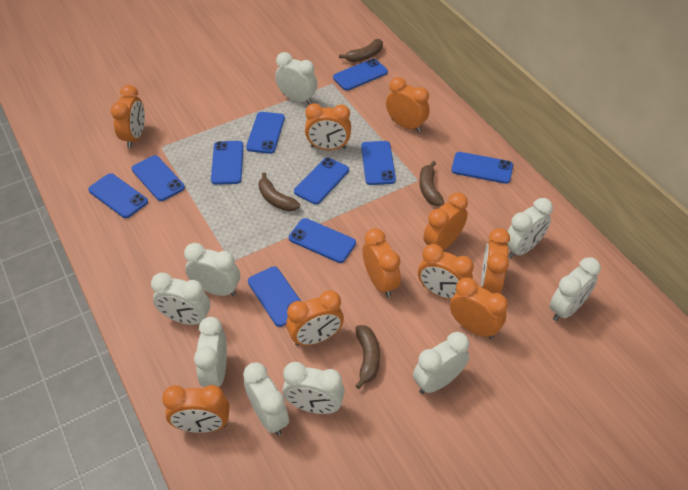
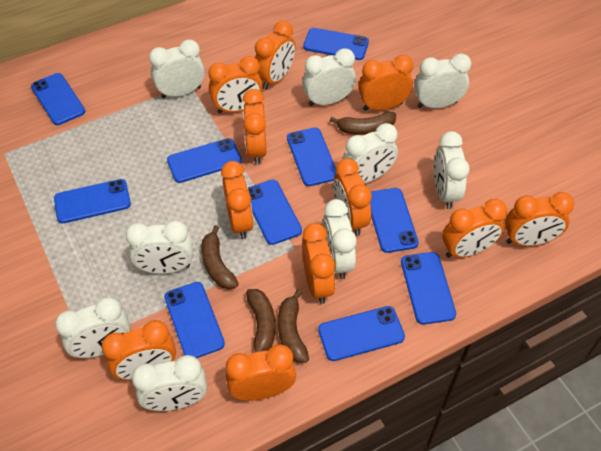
orange clock: 10 -> 11

